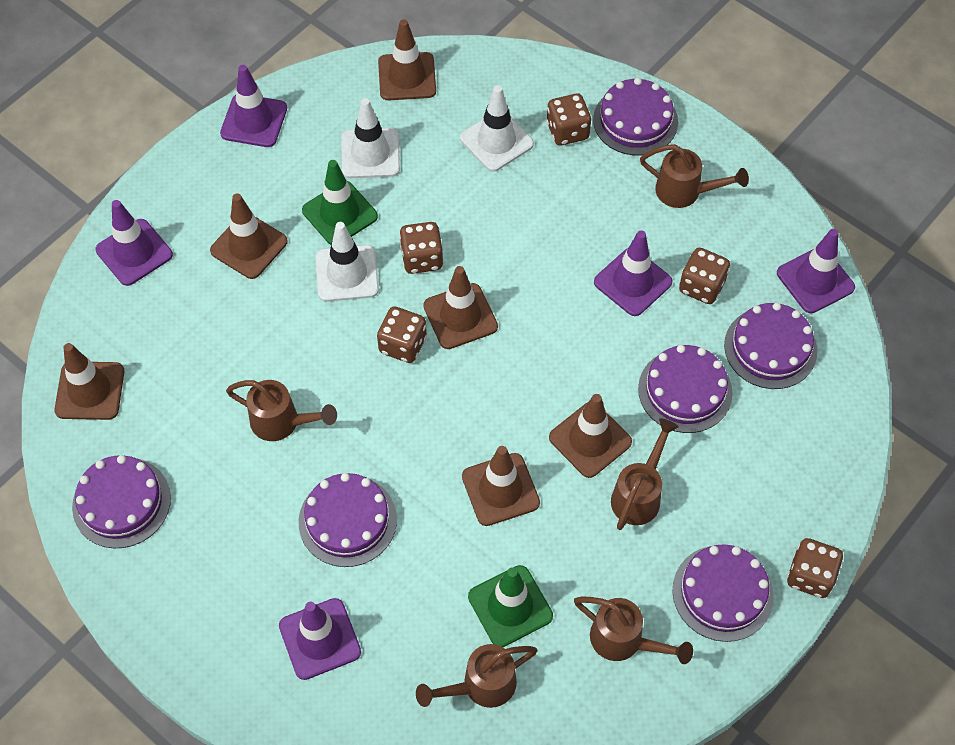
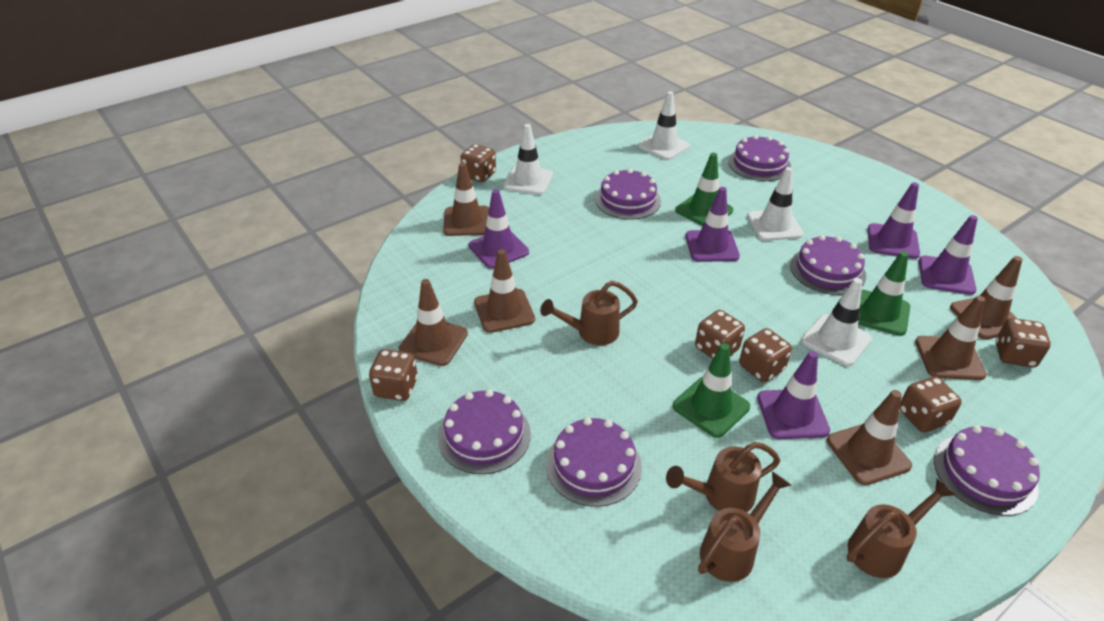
brown dice: 5 -> 6
brown watering can: 5 -> 4
green traffic cone: 2 -> 3
white traffic cone: 3 -> 4

